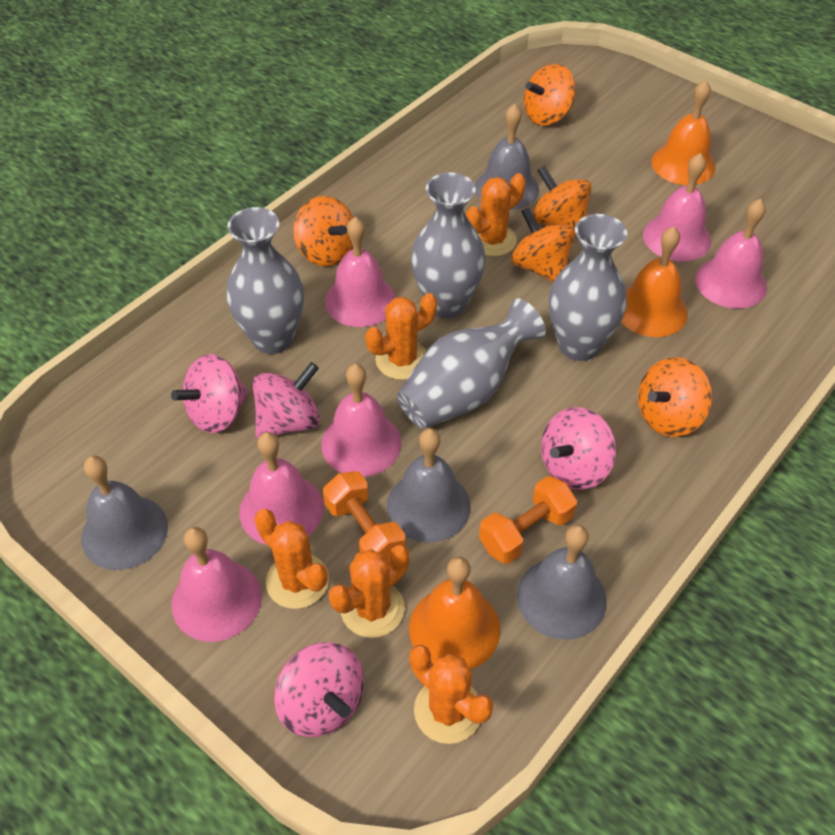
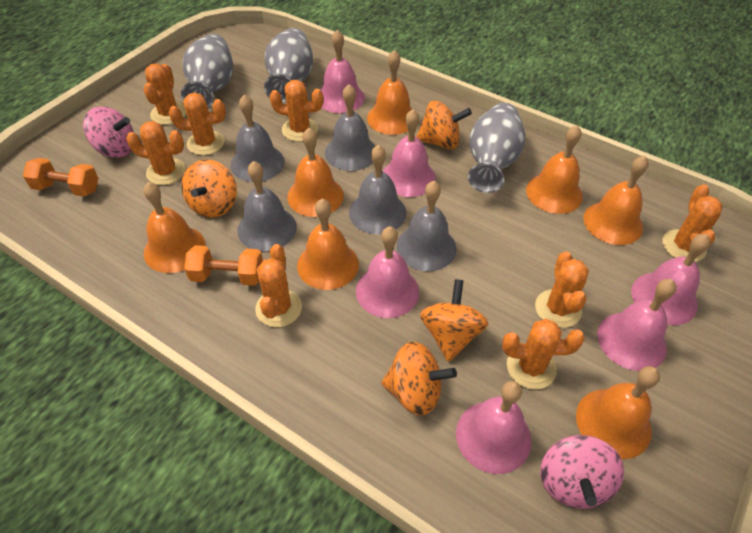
grey bell: 4 -> 5
grey vase: 4 -> 3
orange bell: 3 -> 7
orange cactus: 5 -> 8
orange spinning top: 5 -> 4
pink spinning top: 4 -> 2

